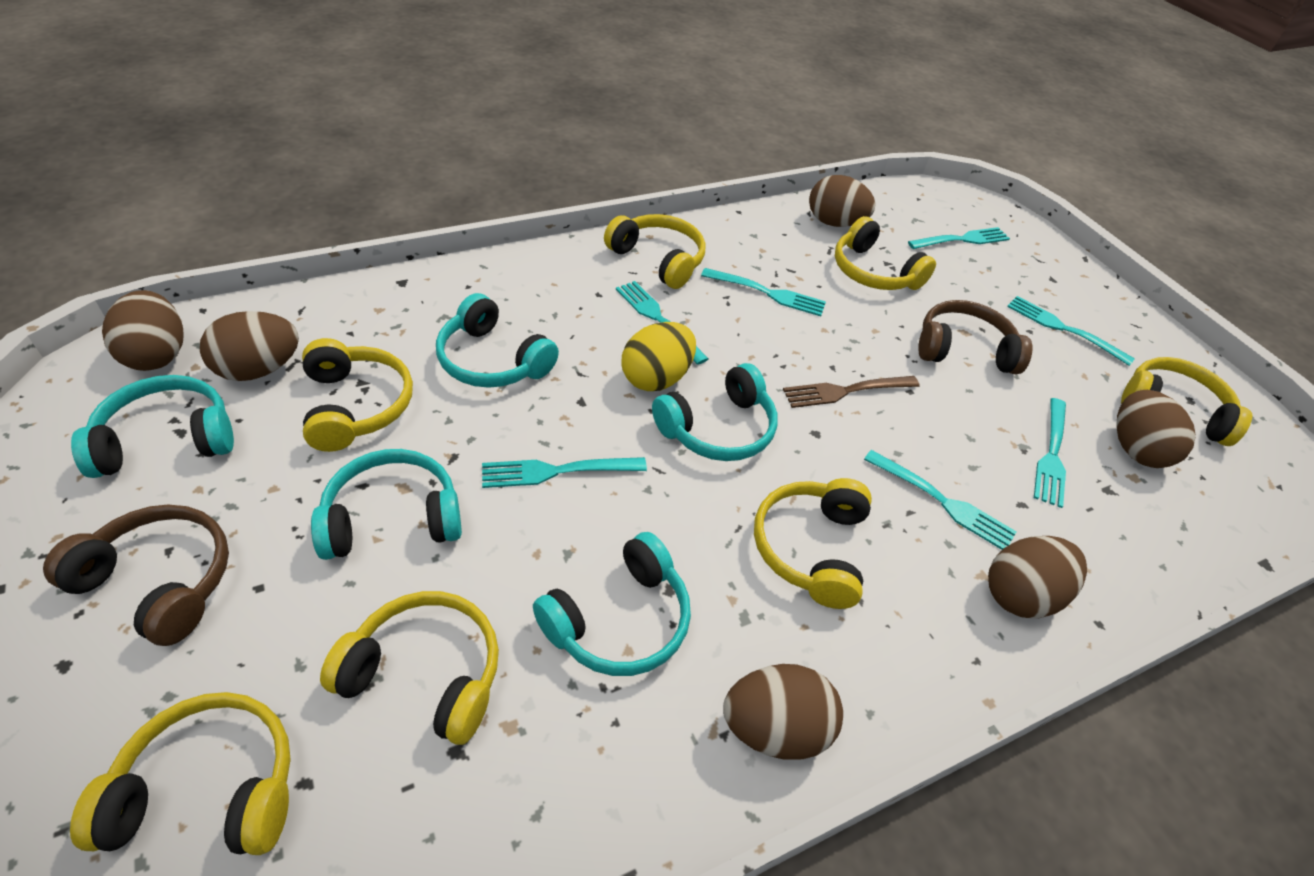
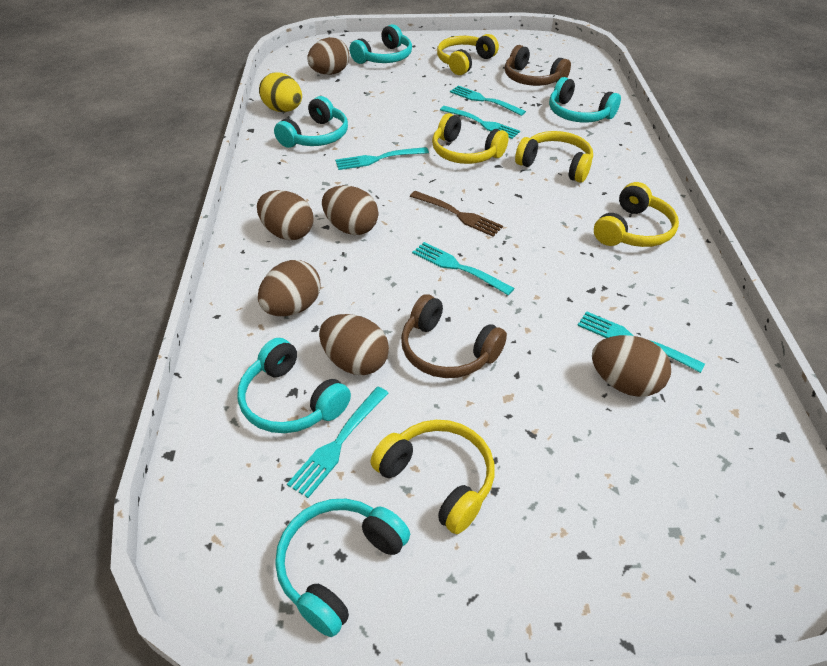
turquoise fork: 7 -> 6
yellow headphones: 7 -> 5

